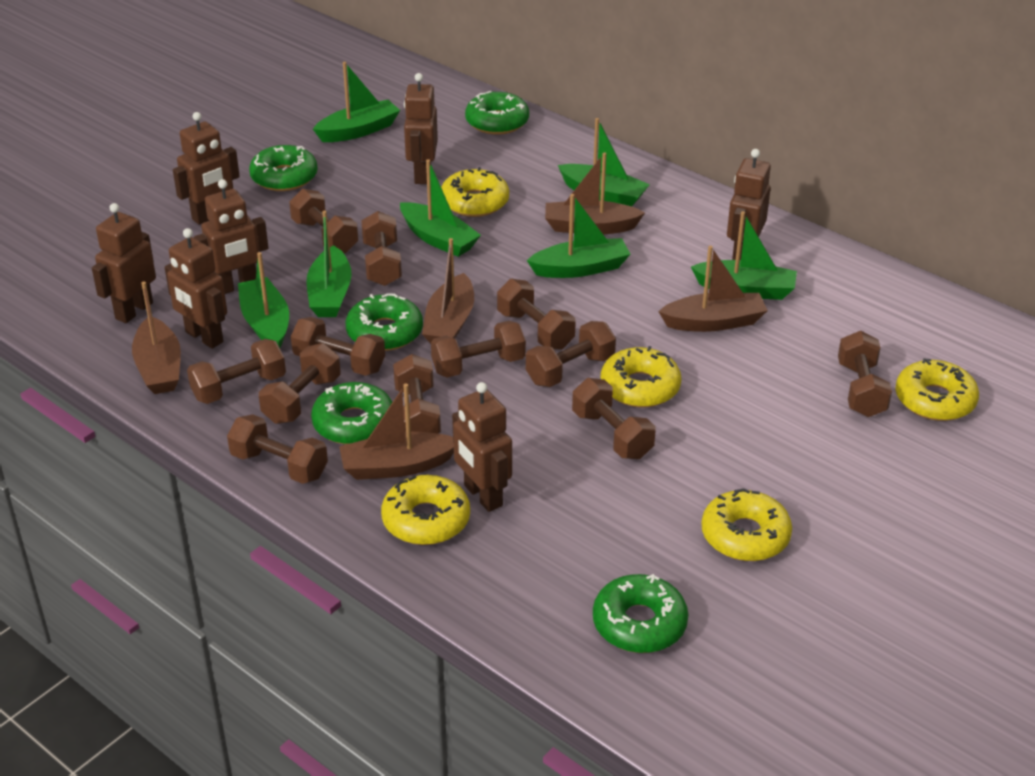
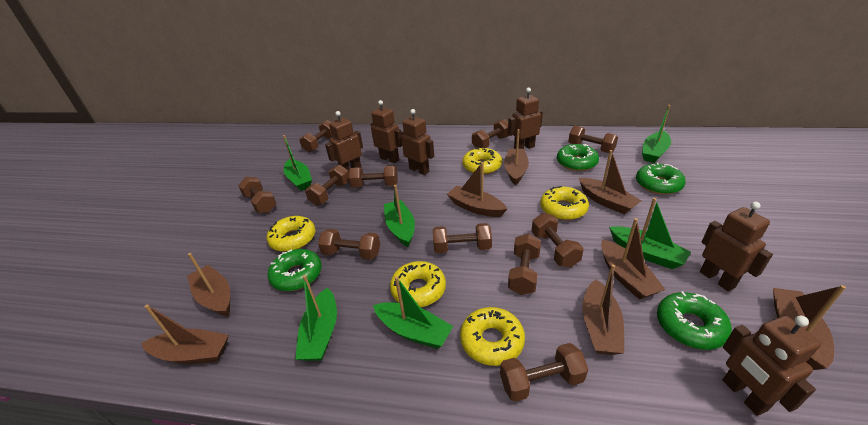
brown boat: 5 -> 8
brown dumbbell: 12 -> 11
brown robot: 7 -> 6
green boat: 7 -> 6
green donut: 5 -> 4

